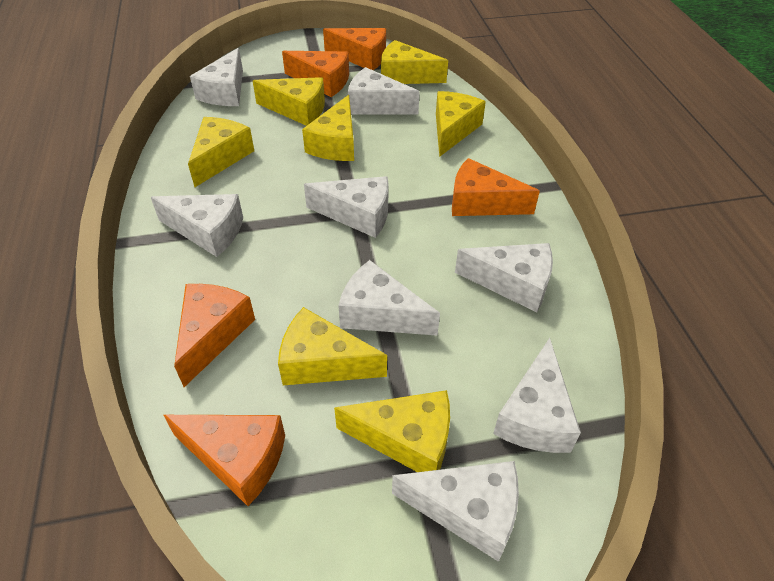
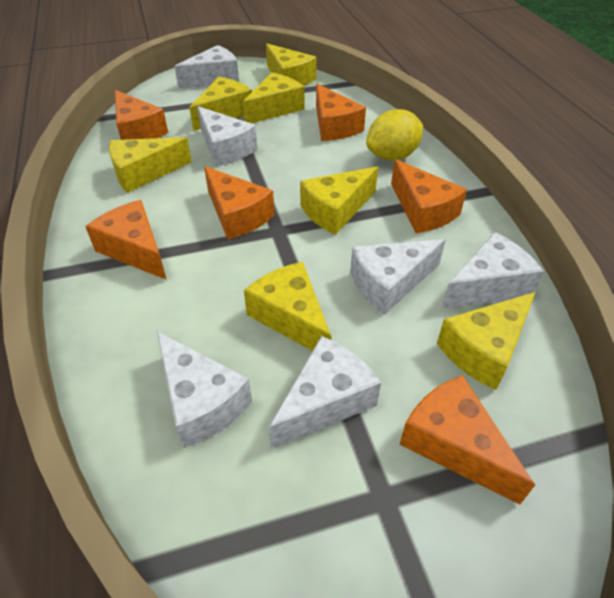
orange cheese: 5 -> 6
white cheese: 8 -> 6
yellow lemon: 0 -> 1

